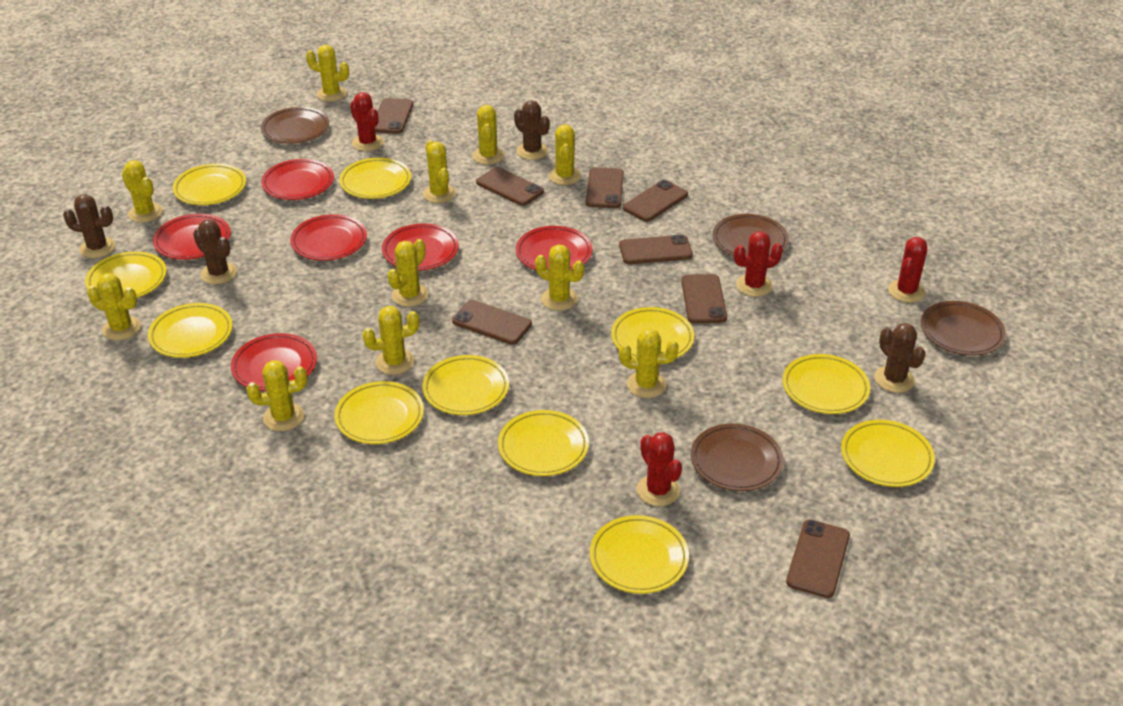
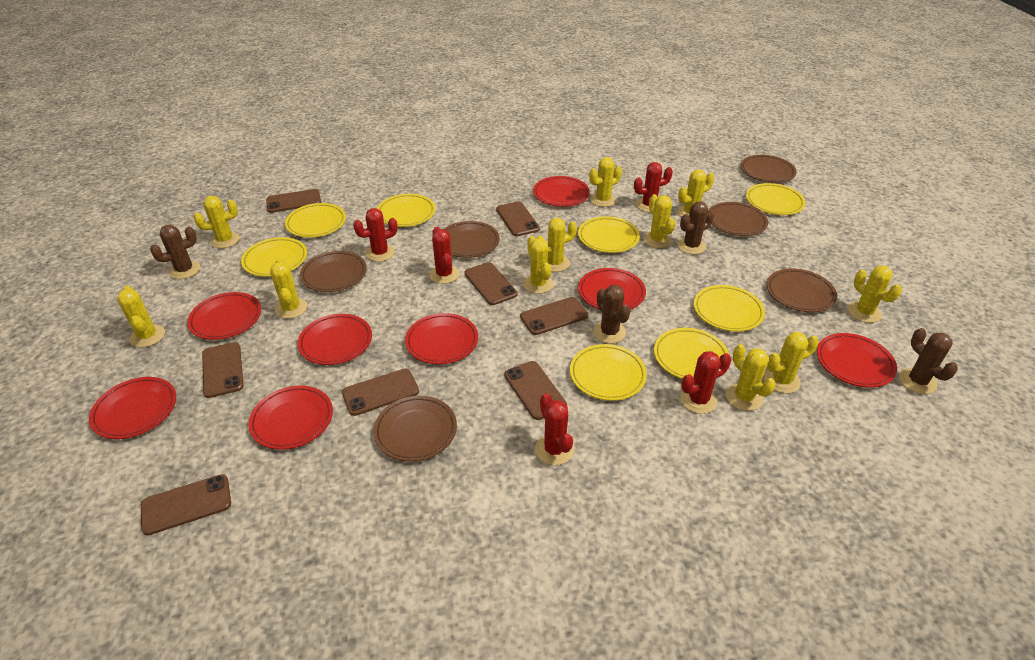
brown plate: 4 -> 6
red cactus: 4 -> 5
red plate: 6 -> 8
yellow plate: 11 -> 8

